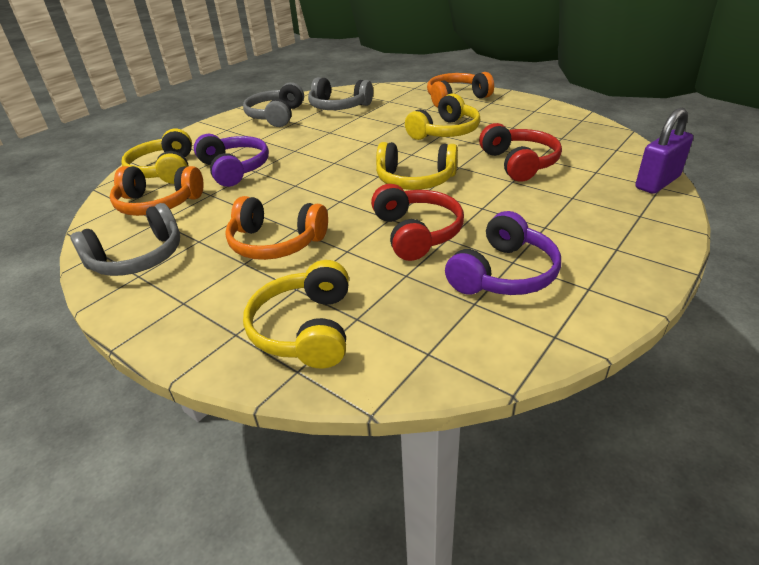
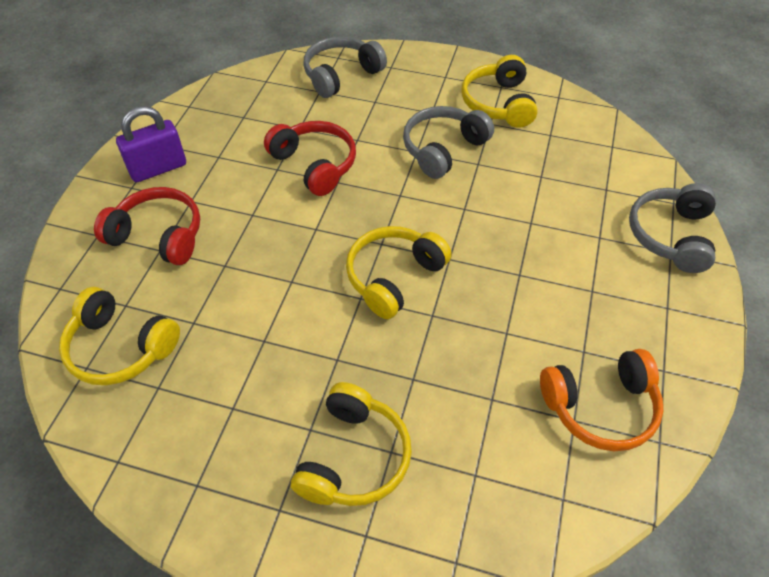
orange headphones: 3 -> 1
purple headphones: 2 -> 0

